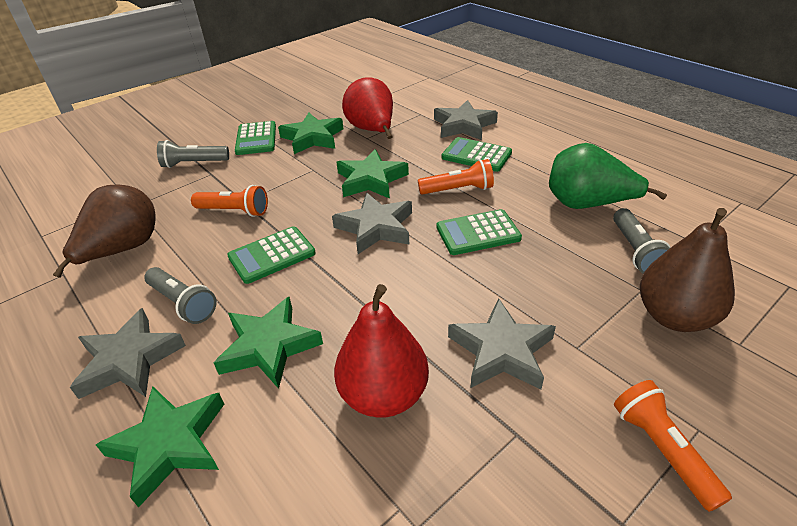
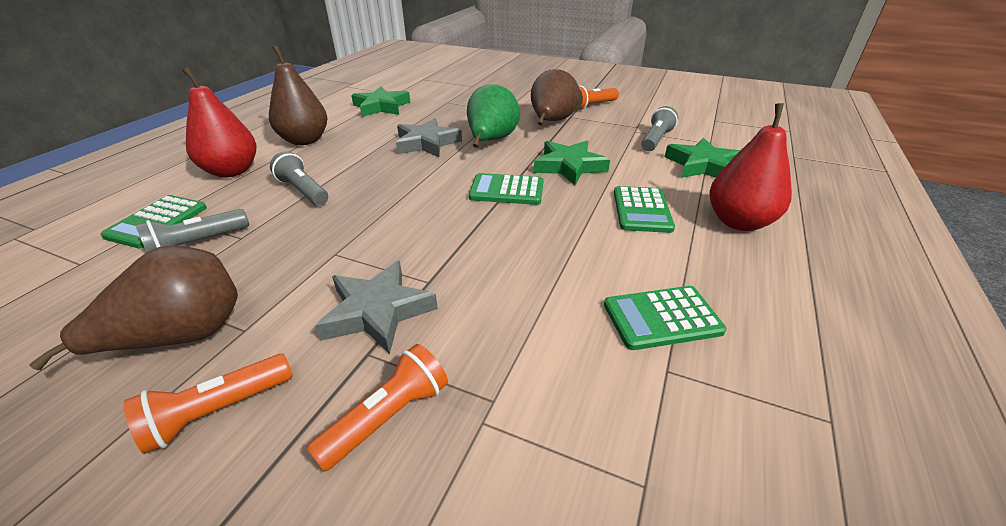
brown pear: 2 -> 3
green star: 4 -> 3
grey star: 4 -> 2

